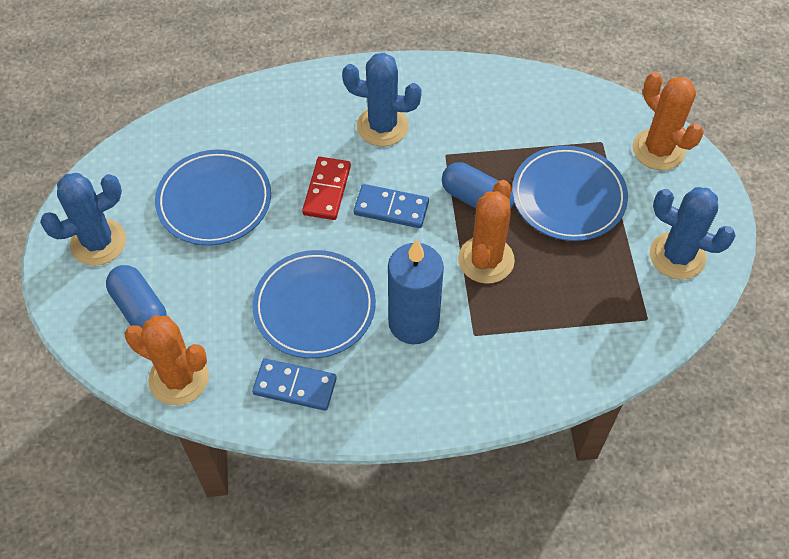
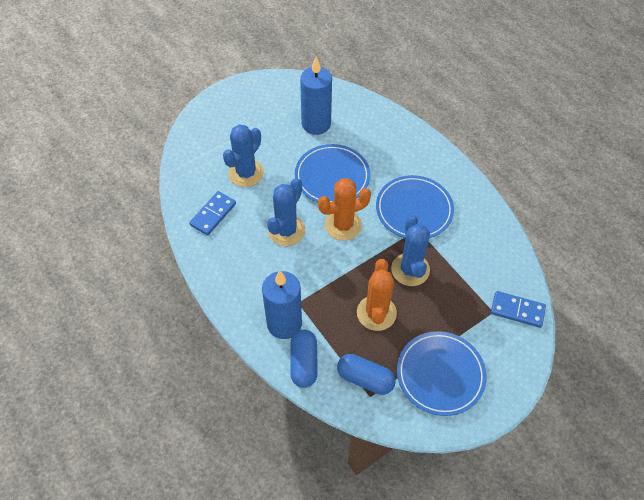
blue candle: 1 -> 2
orange cactus: 3 -> 2
red domino: 1 -> 0

